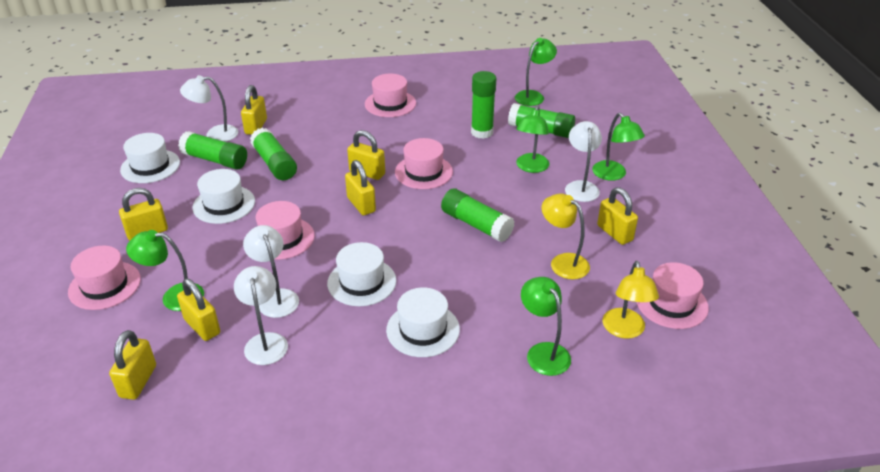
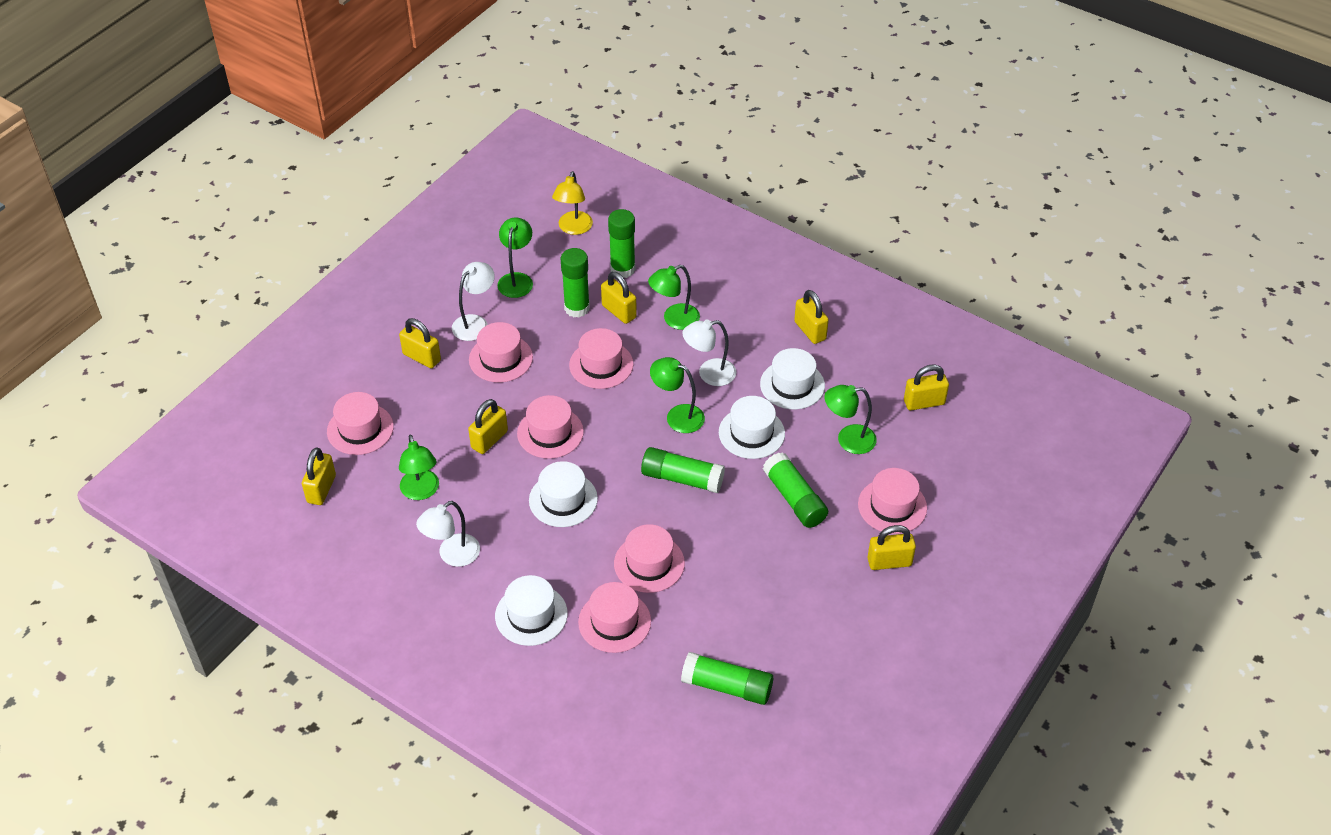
pink hat: 5 -> 7
white lamp: 4 -> 3
yellow lamp: 2 -> 1

